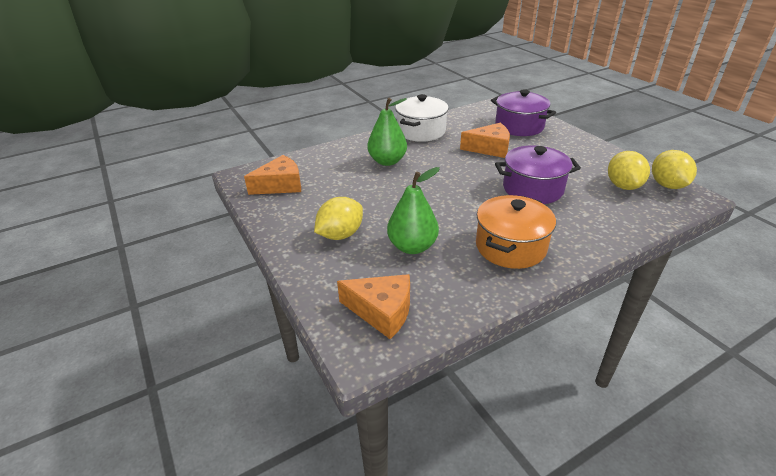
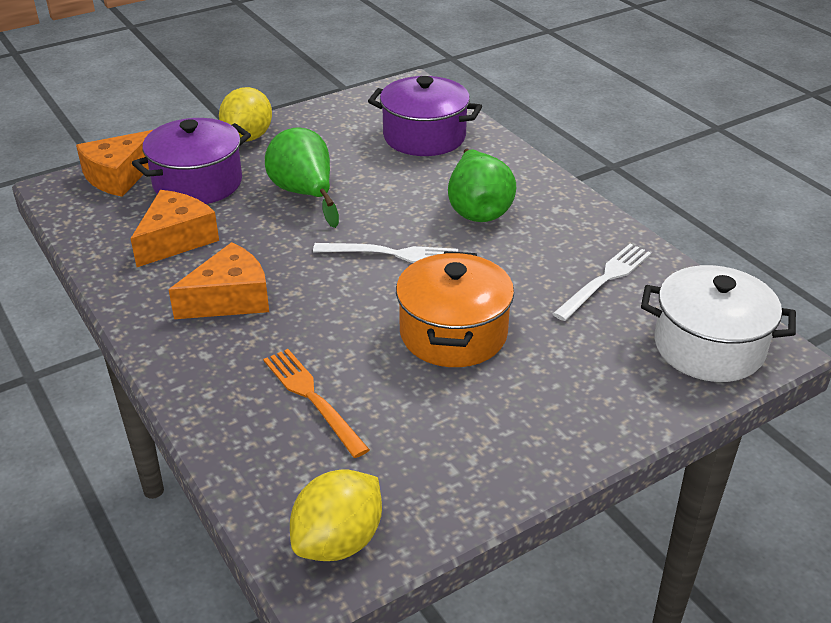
orange fork: 0 -> 1
white fork: 0 -> 2
yellow lemon: 3 -> 2

